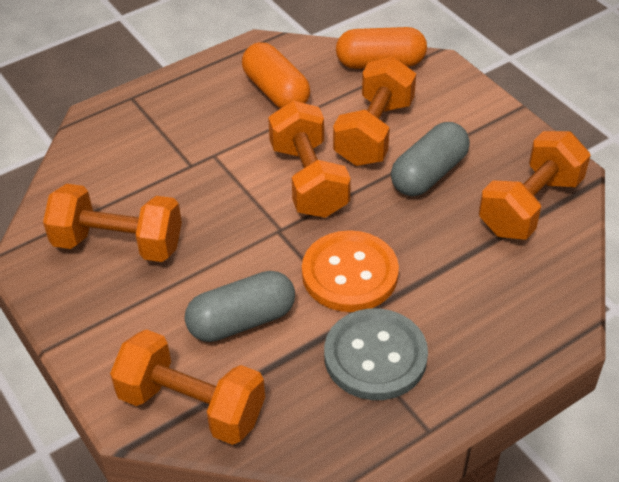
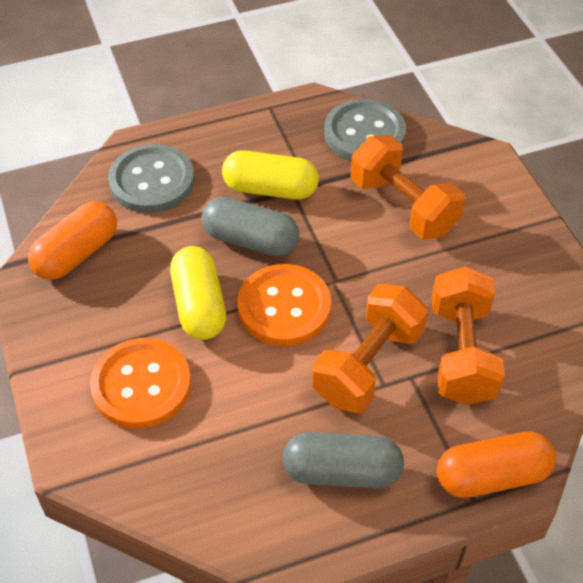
grey button: 1 -> 2
orange button: 1 -> 2
orange dumbbell: 5 -> 3
yellow capsule: 0 -> 2

